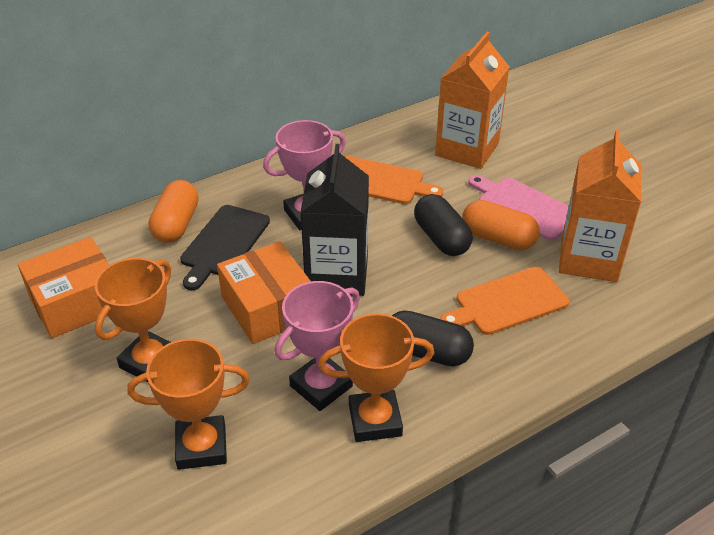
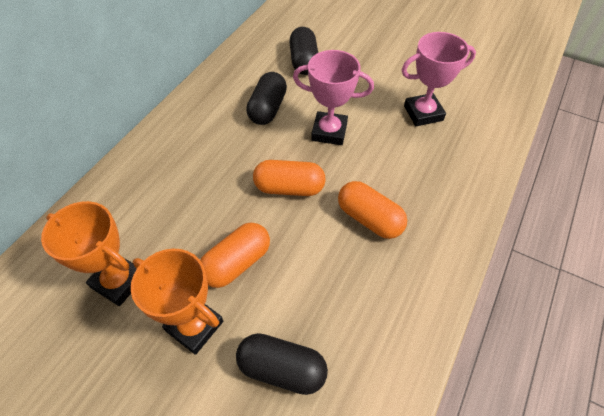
black capsule: 2 -> 3
black carton: 1 -> 0
black cutting board: 1 -> 0
orange box: 2 -> 0
orange capsule: 2 -> 3
orange carton: 2 -> 0
orange cutting board: 2 -> 0
orange trophy: 3 -> 2
pink cutting board: 1 -> 0

